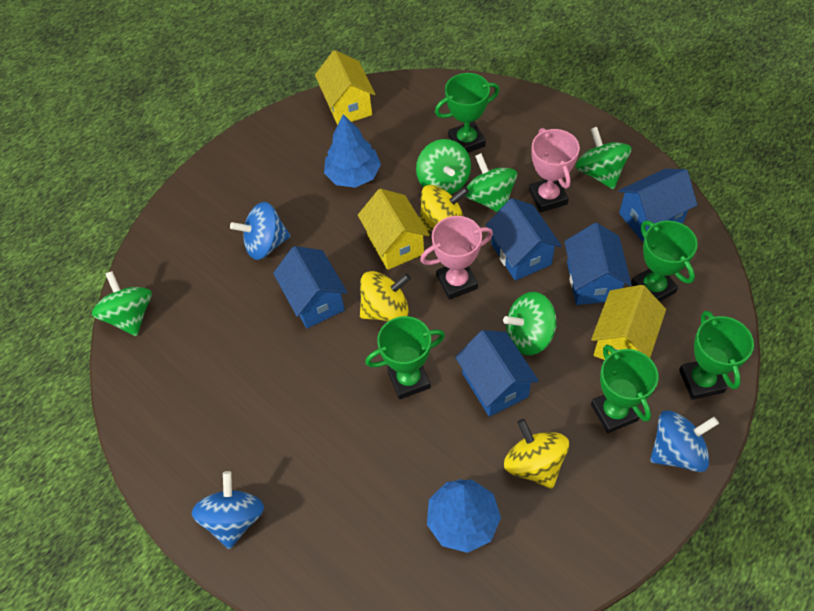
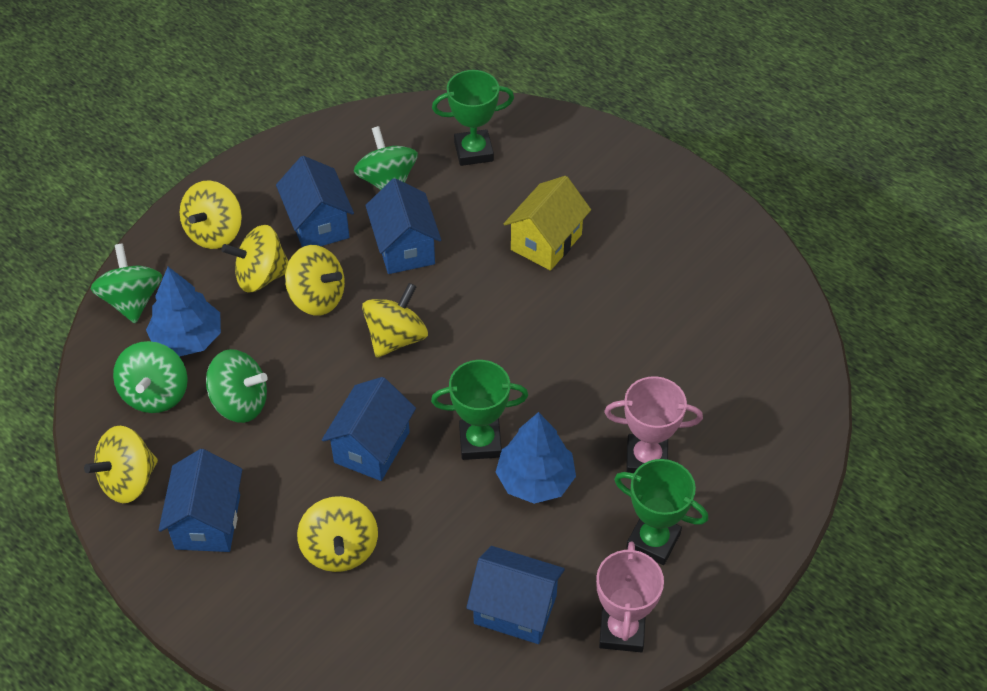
blue spinning top: 3 -> 0
green spinning top: 5 -> 4
green trophy: 5 -> 3
yellow house: 3 -> 1
yellow spinning top: 3 -> 6

